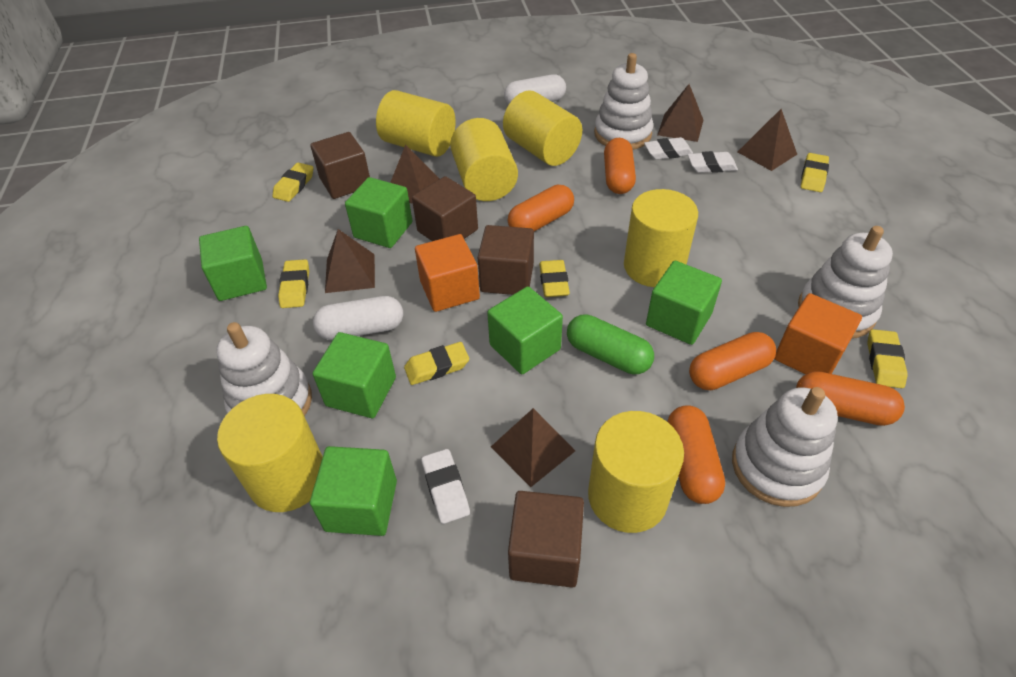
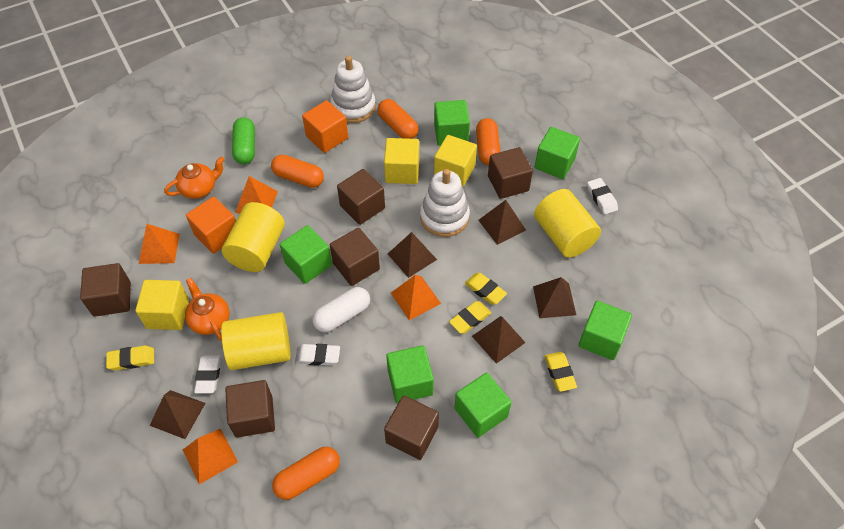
brown cube: 4 -> 6
orange capsule: 5 -> 4
orange pyramid: 0 -> 4
orange teapot: 0 -> 2
white capsule: 2 -> 1
white stacking toy: 4 -> 2
yellow cube: 0 -> 3
yellow cylinder: 6 -> 3
yellow eraser: 6 -> 4

